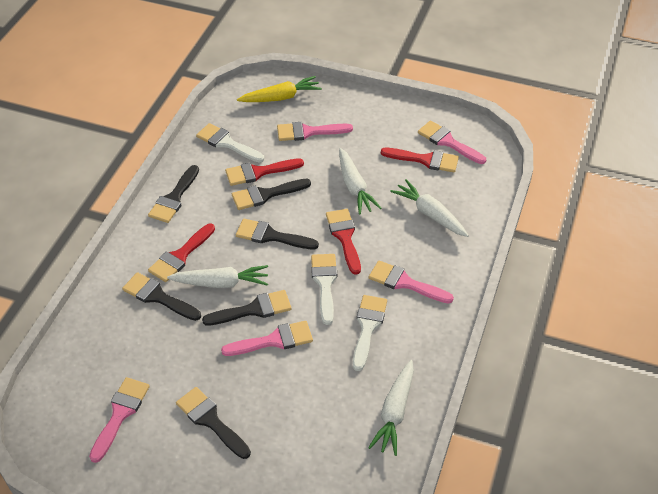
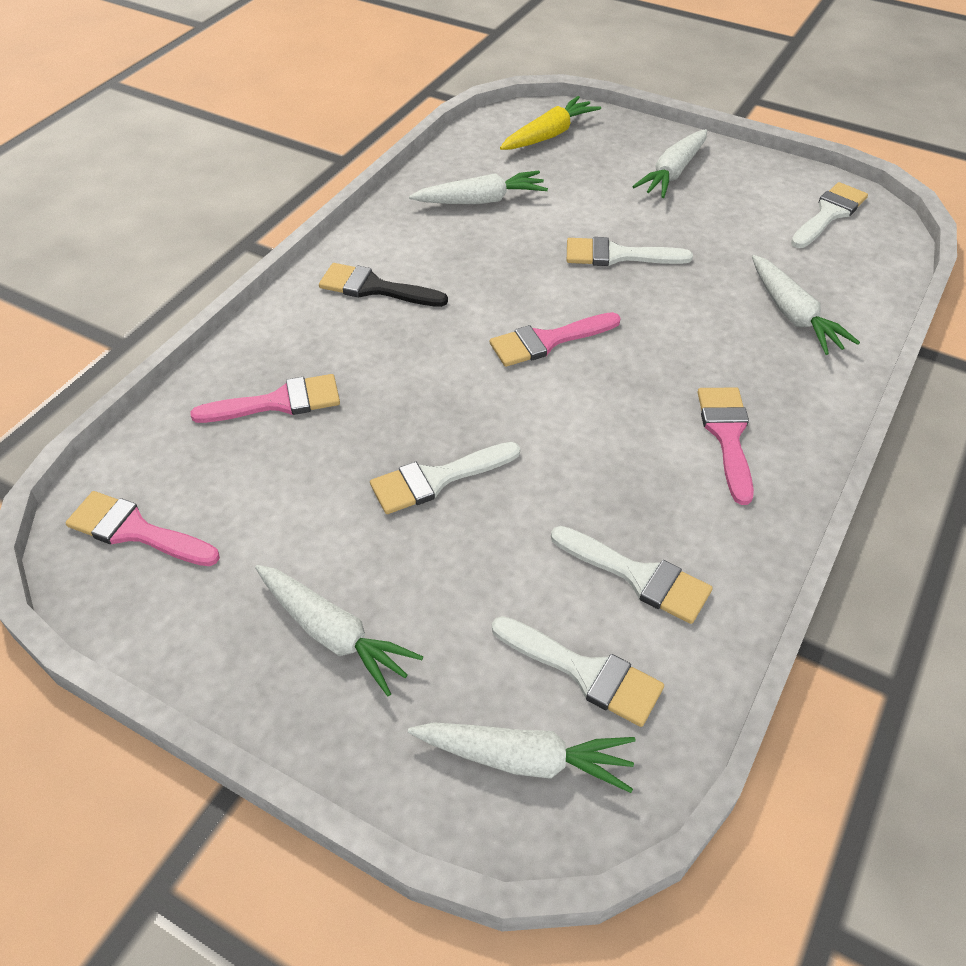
black brush: 6 -> 1
pink brush: 5 -> 4
red brush: 4 -> 0
white brush: 3 -> 5
white carrot: 4 -> 5

